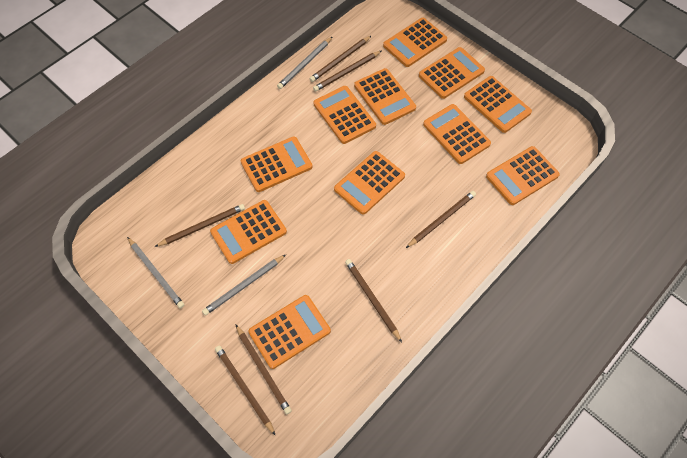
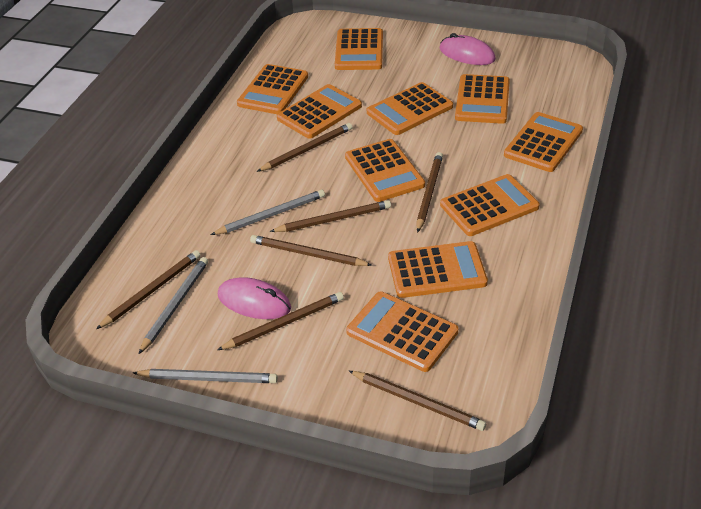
orange calculator: 11 -> 10
pink mouse: 0 -> 2

